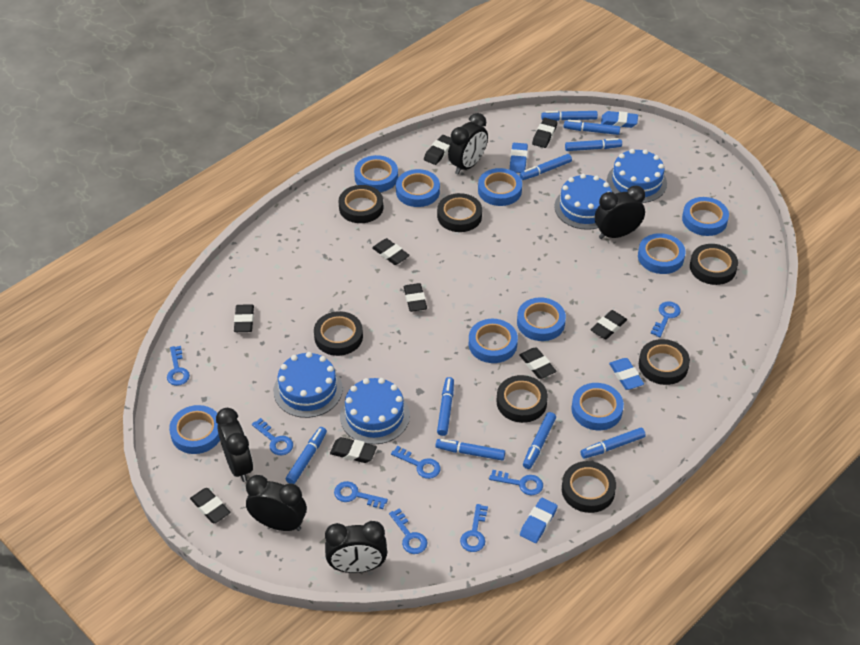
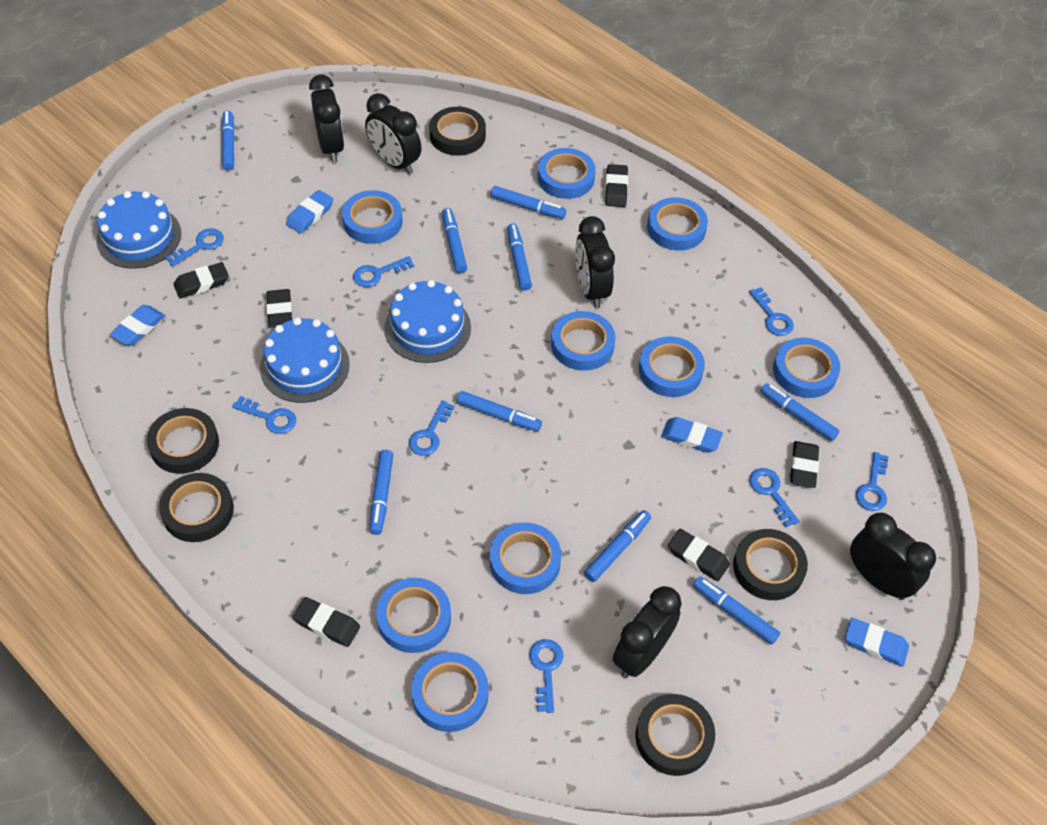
black eraser: 9 -> 6
black tape: 7 -> 5
blue cake: 4 -> 3

